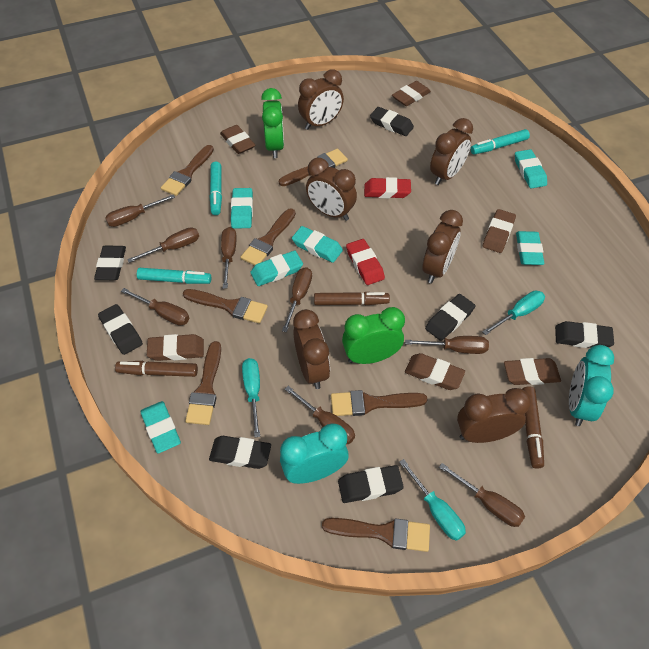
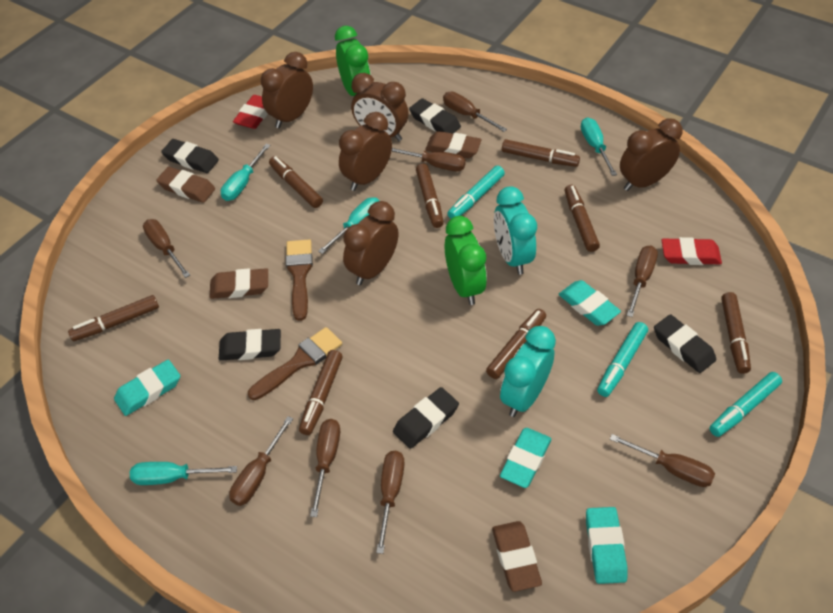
black eraser: 7 -> 5
brown brush: 7 -> 2
brown clock: 6 -> 5
brown eraser: 6 -> 4
brown marker: 3 -> 8
turquoise eraser: 6 -> 4
turquoise screwdriver: 3 -> 4

